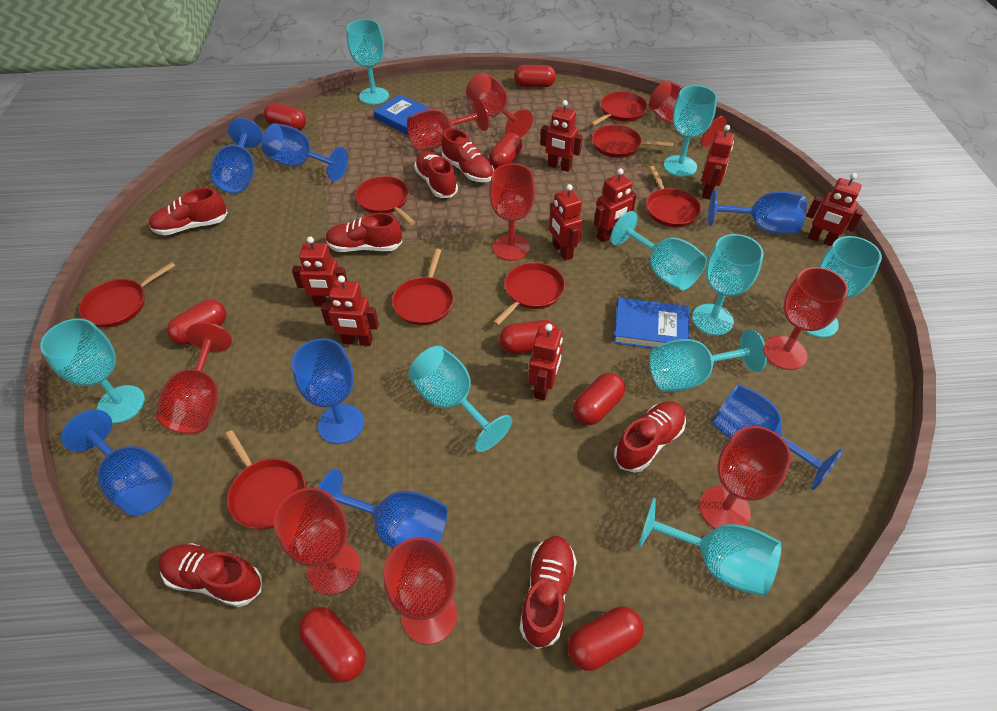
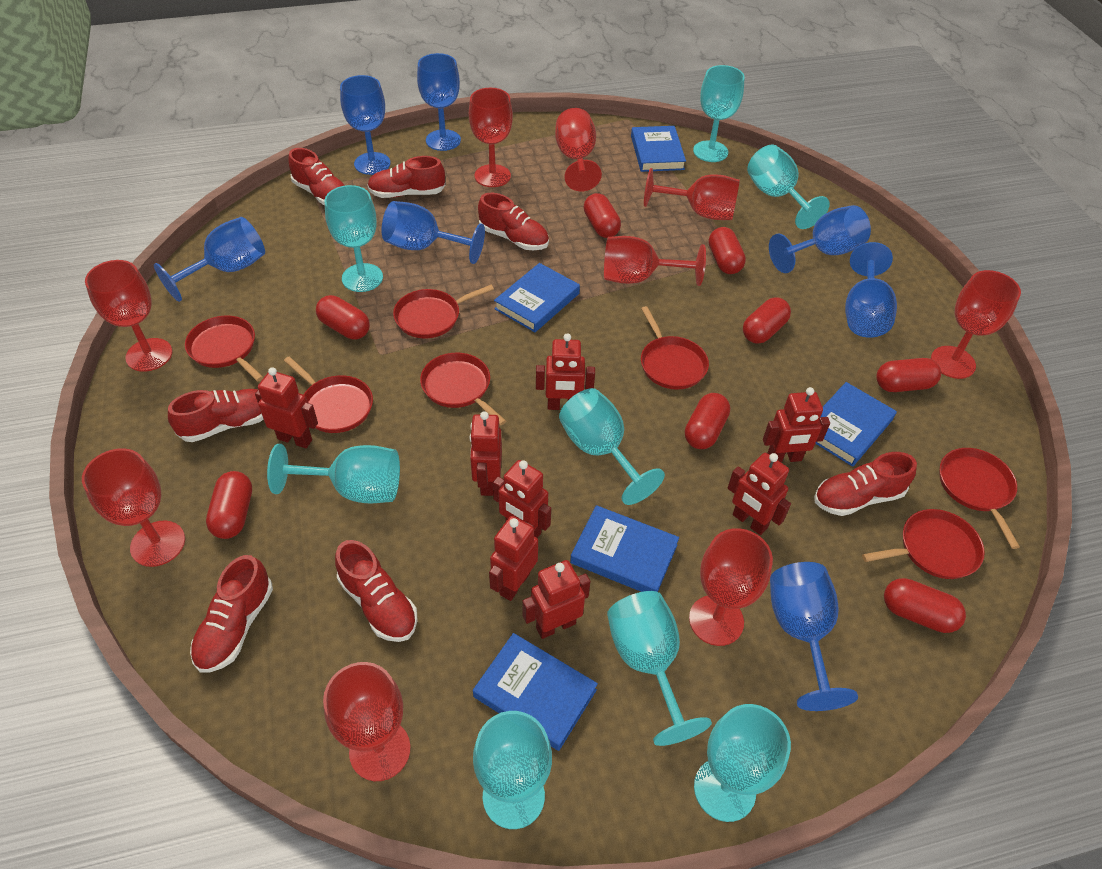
blue book: 2 -> 5
red pan: 8 -> 7
turquoise goblet: 9 -> 8

